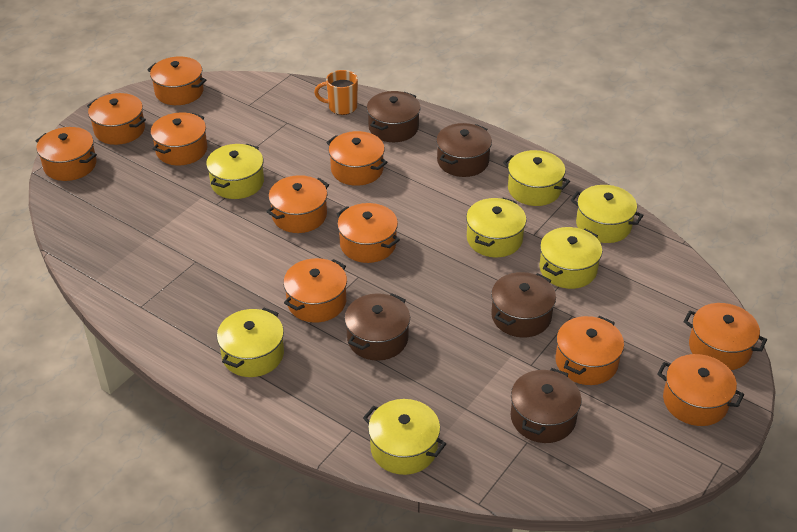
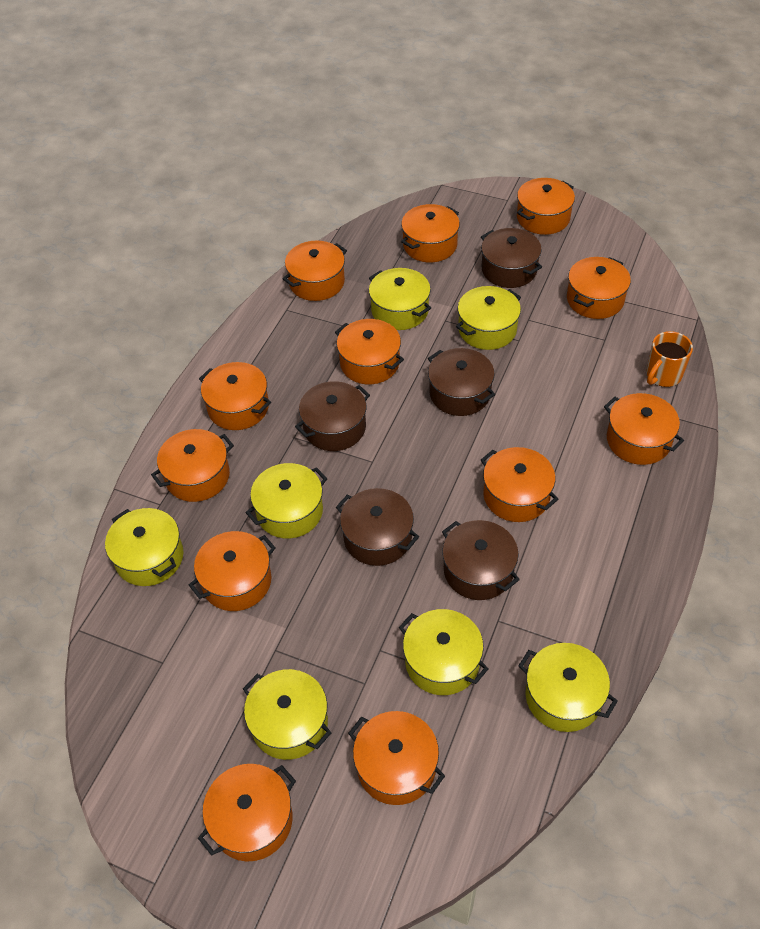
orange pot: 11 -> 12

